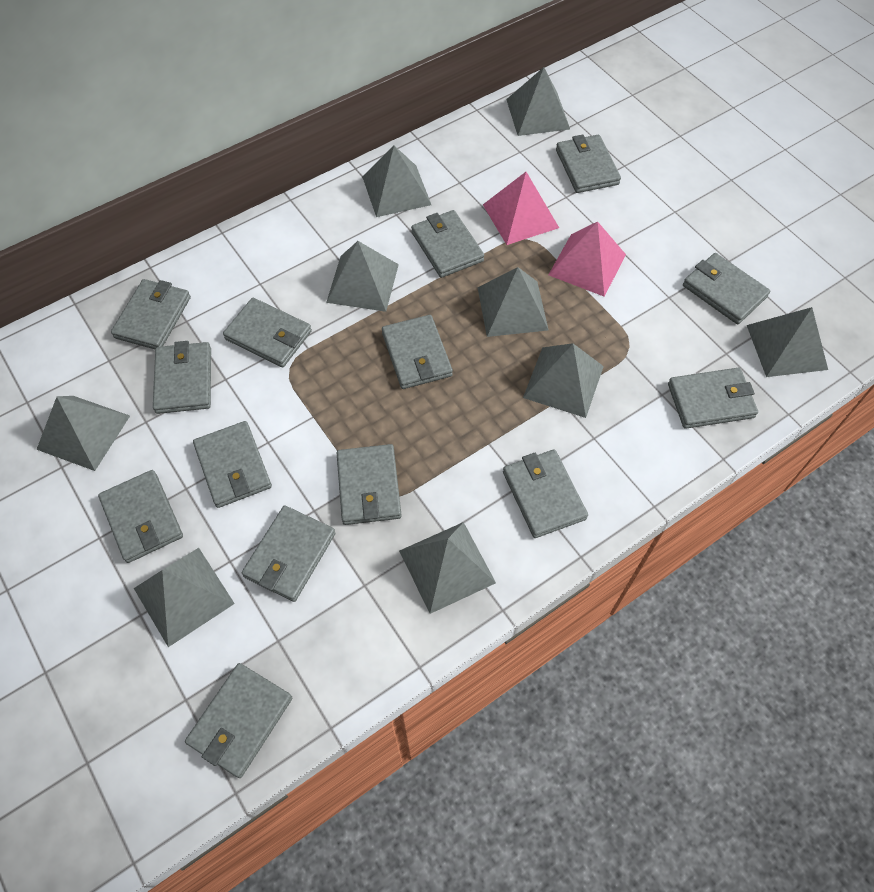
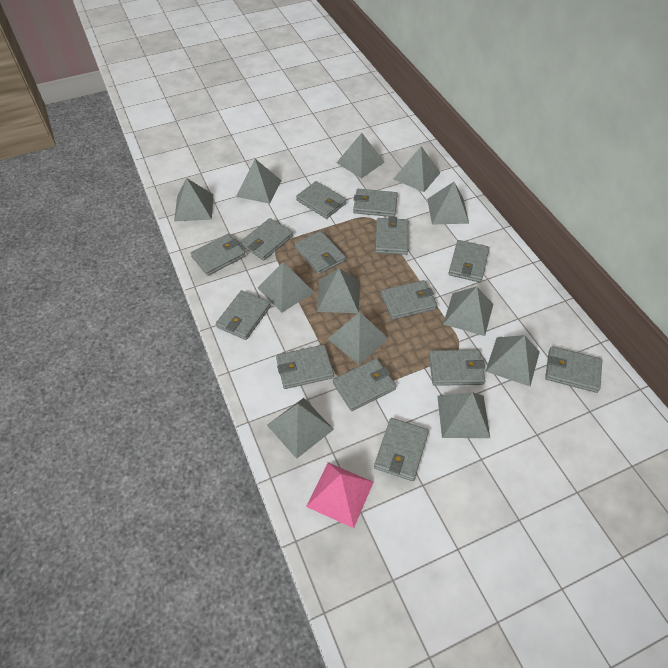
grey pyramid: 9 -> 12
pink pyramid: 2 -> 1

